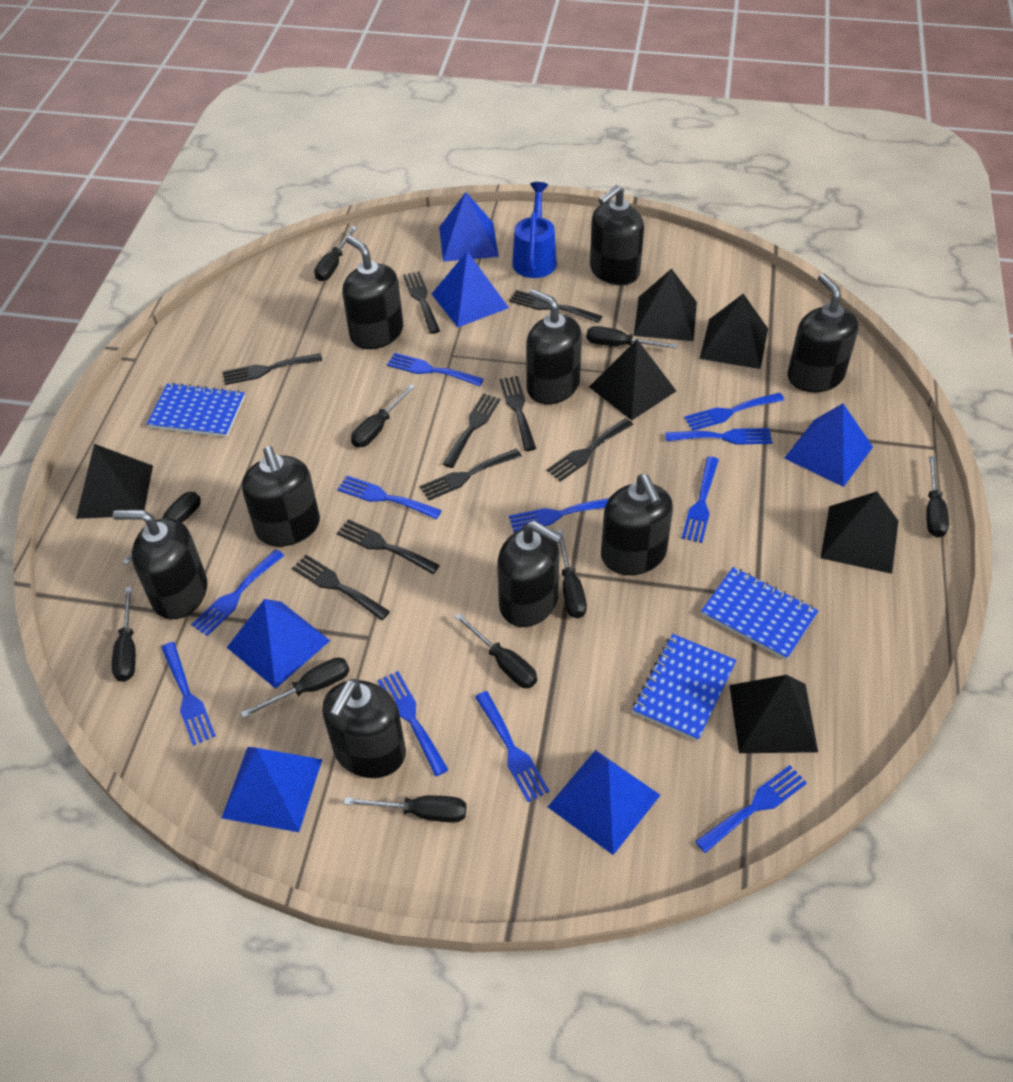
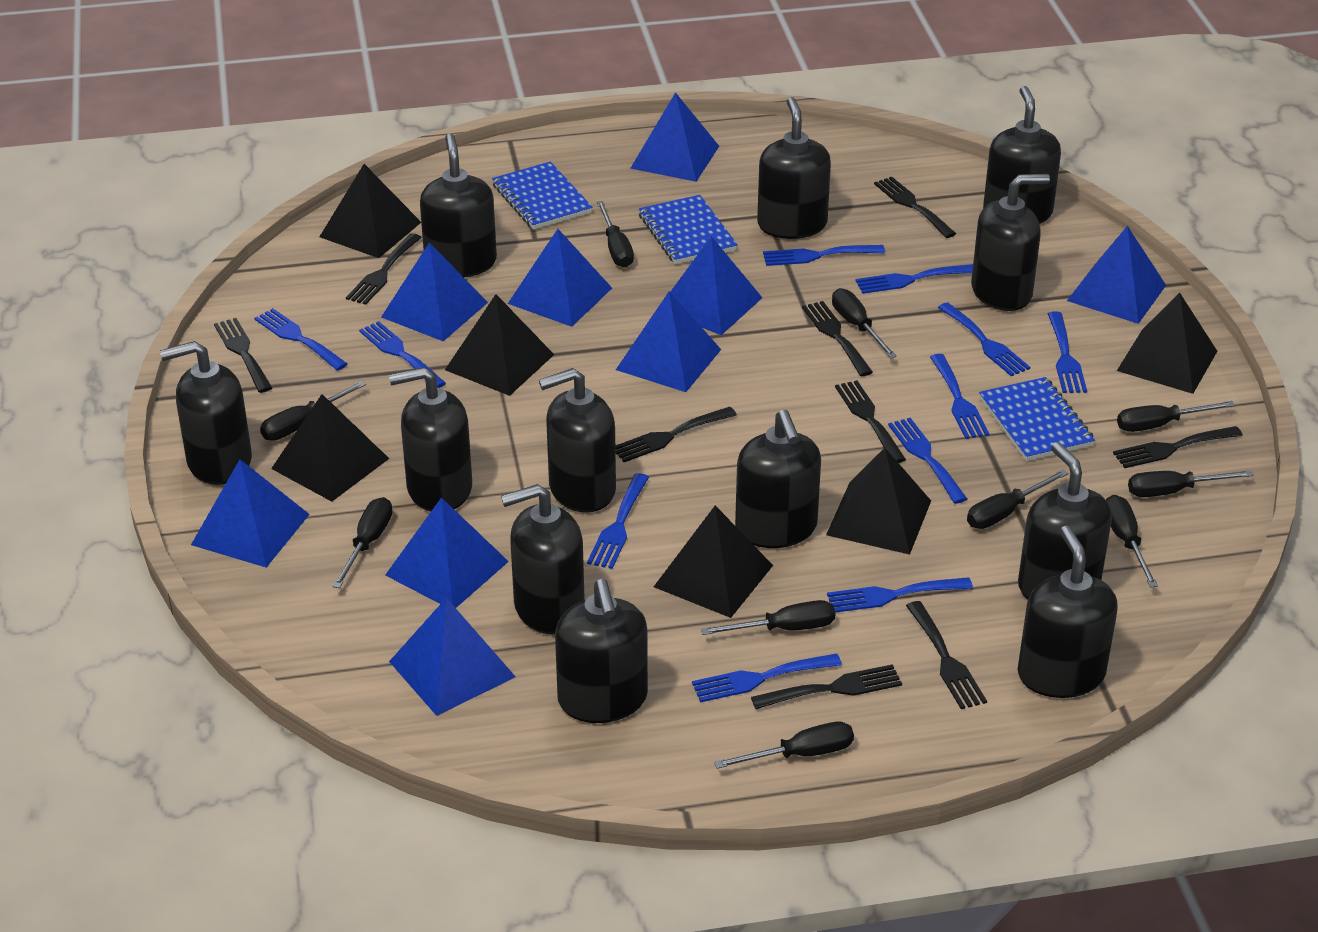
black soap dispenser: 9 -> 12
blue pyramid: 6 -> 9
blue watering can: 1 -> 0

